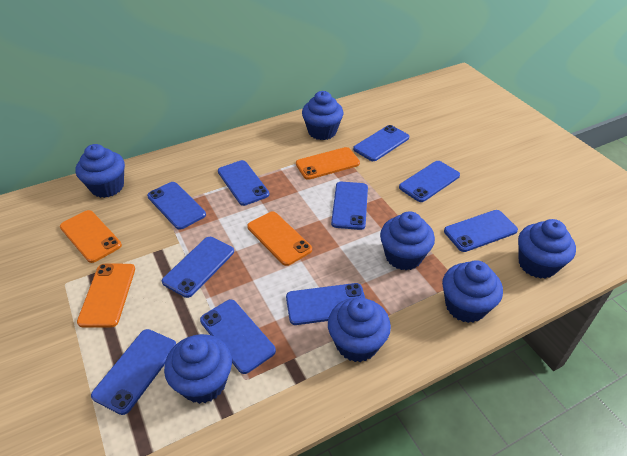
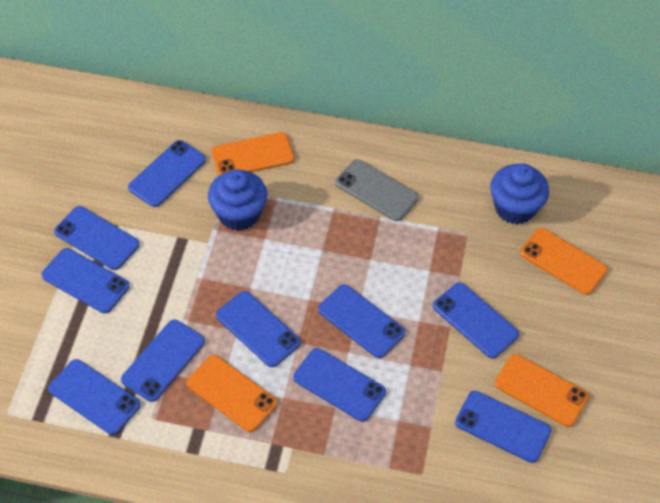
blue cupcake: 7 -> 2
grey phone: 0 -> 1

